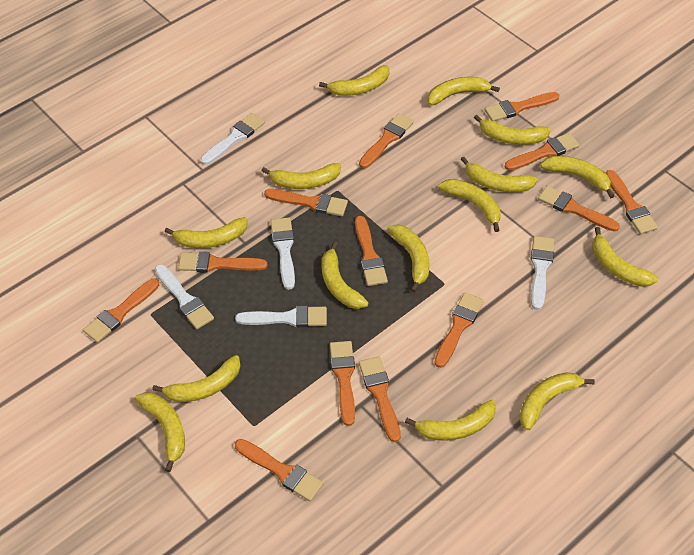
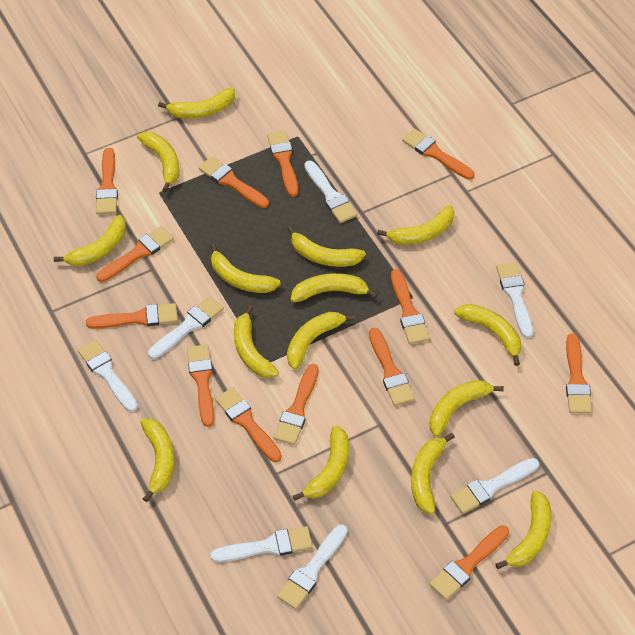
white brush: 5 -> 7

